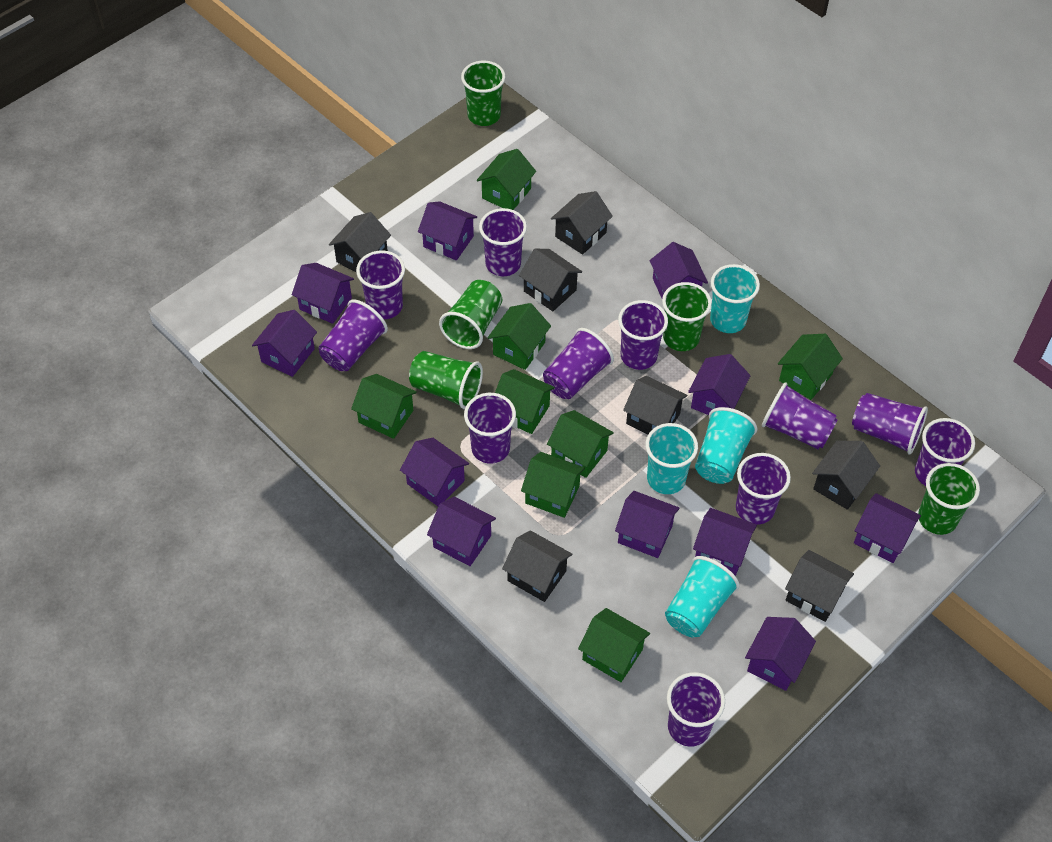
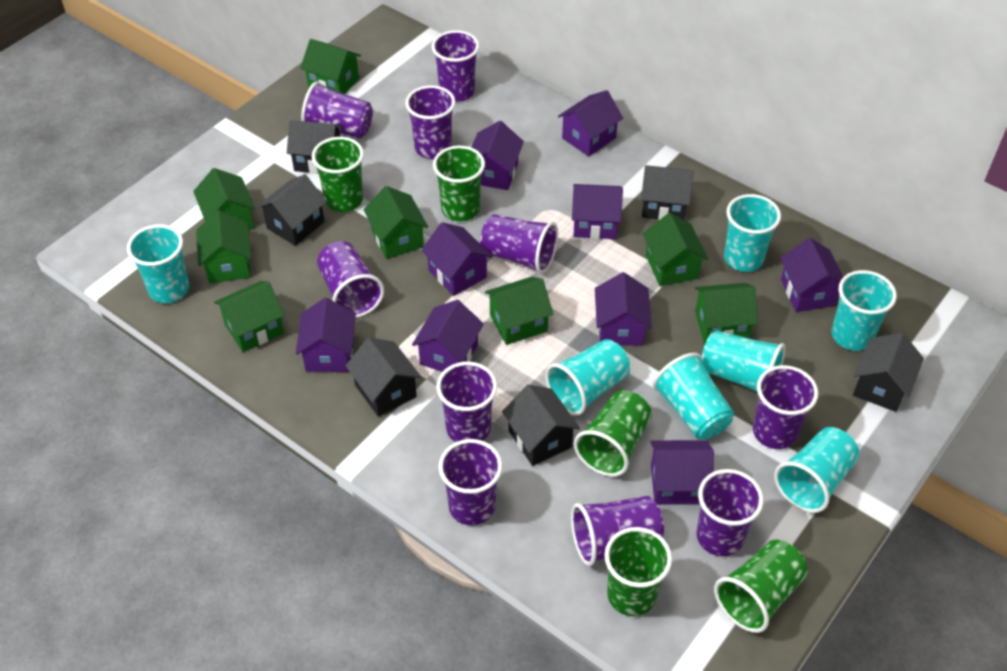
black house: 7 -> 6
purple cup: 11 -> 10
purple house: 11 -> 9
turquoise cup: 4 -> 7

